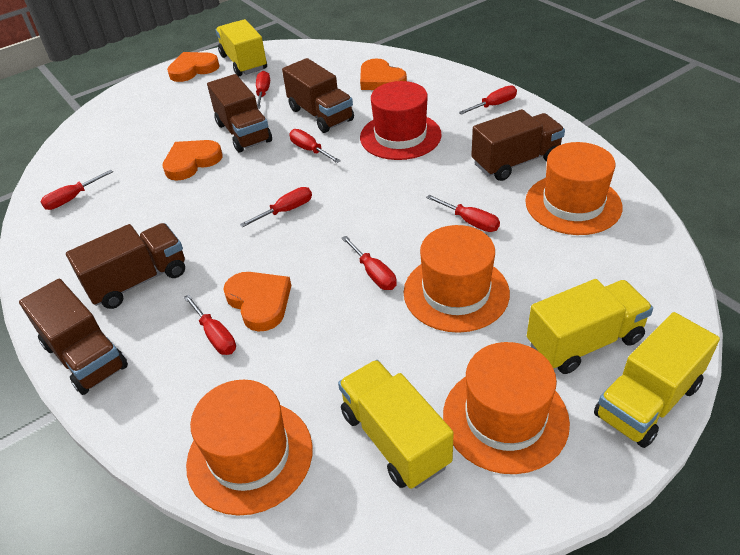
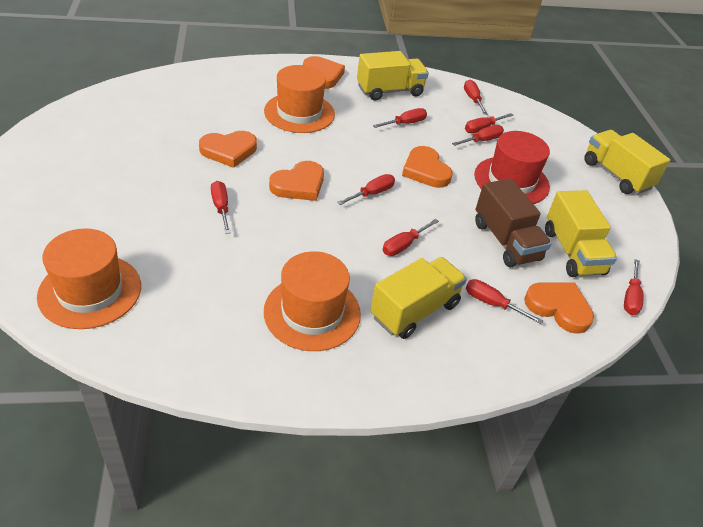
brown truck: 5 -> 1
orange hat: 4 -> 3
orange heart: 4 -> 5
red screwdriver: 8 -> 9

